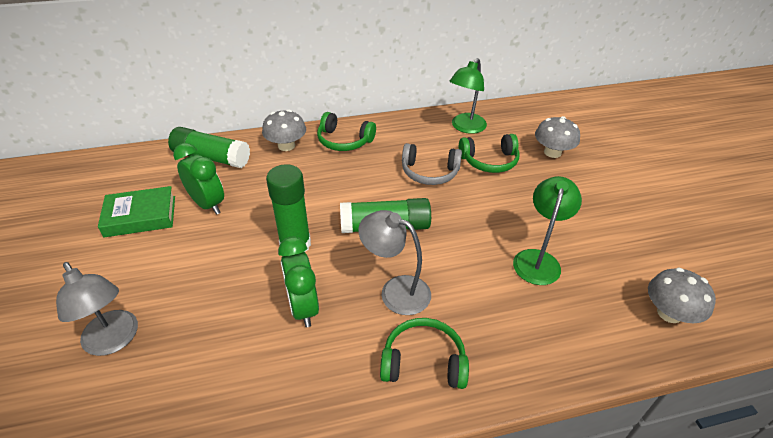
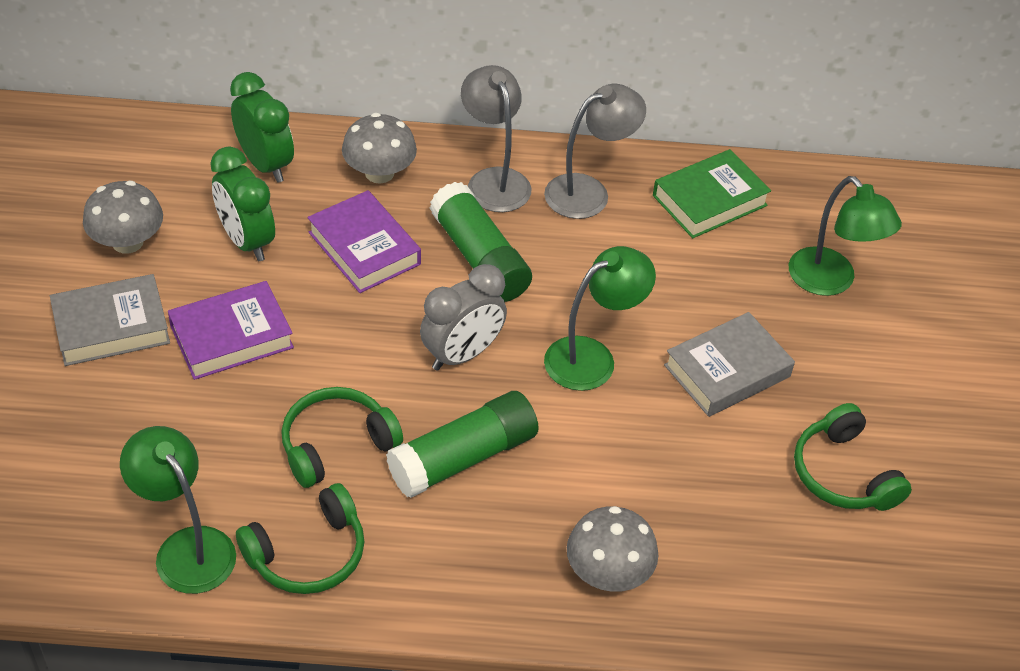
green glue stick: 3 -> 2
green lamp: 2 -> 3
grey book: 0 -> 2
grey clock: 0 -> 1
grey headphones: 1 -> 0
purple book: 0 -> 2

